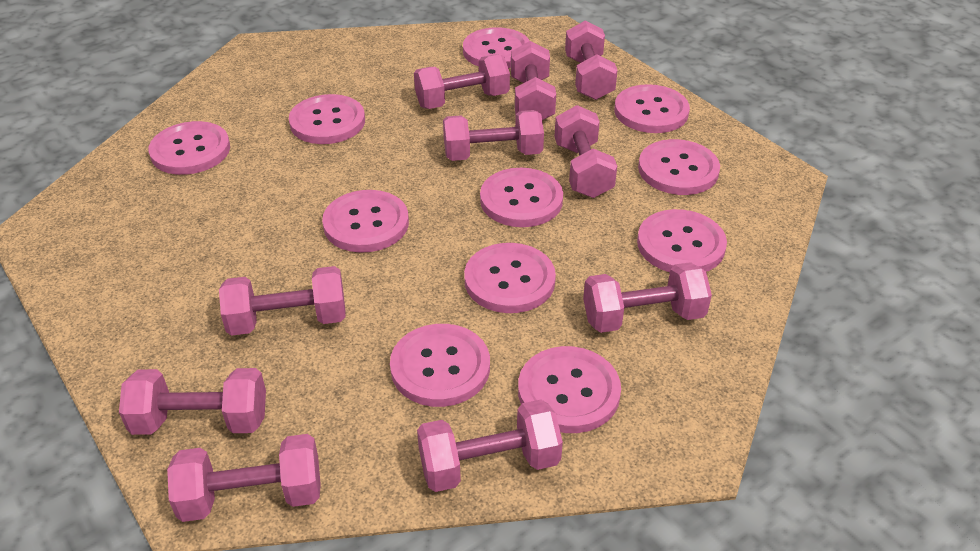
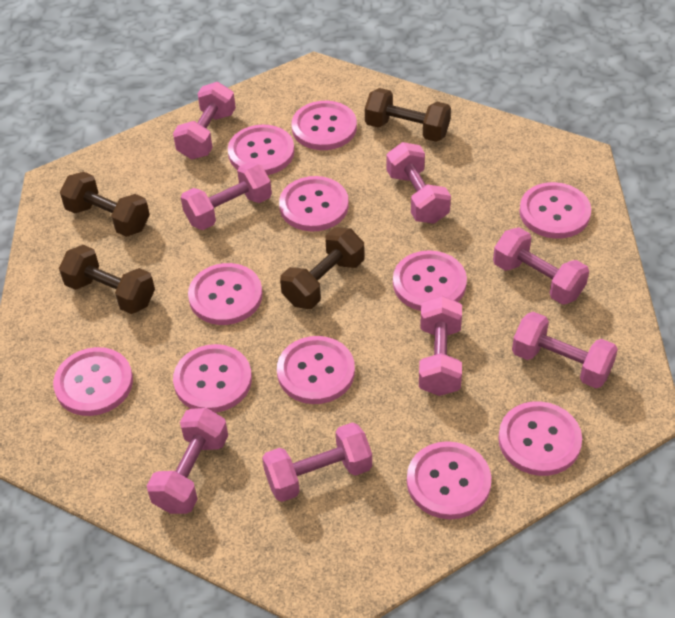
brown dumbbell: 0 -> 4
pink dumbbell: 10 -> 8

